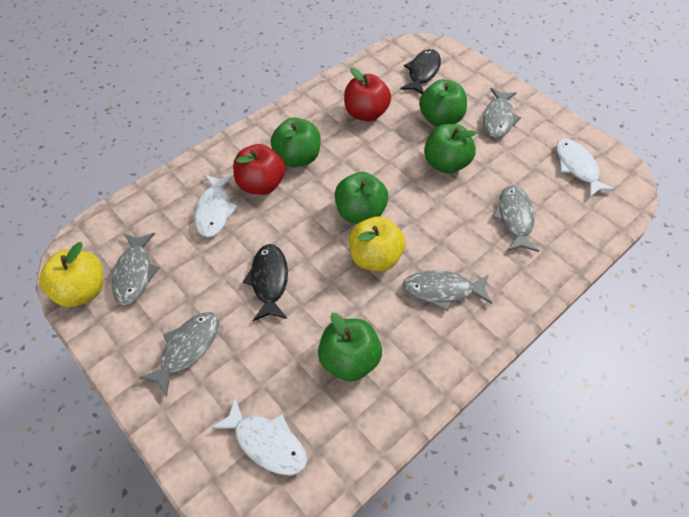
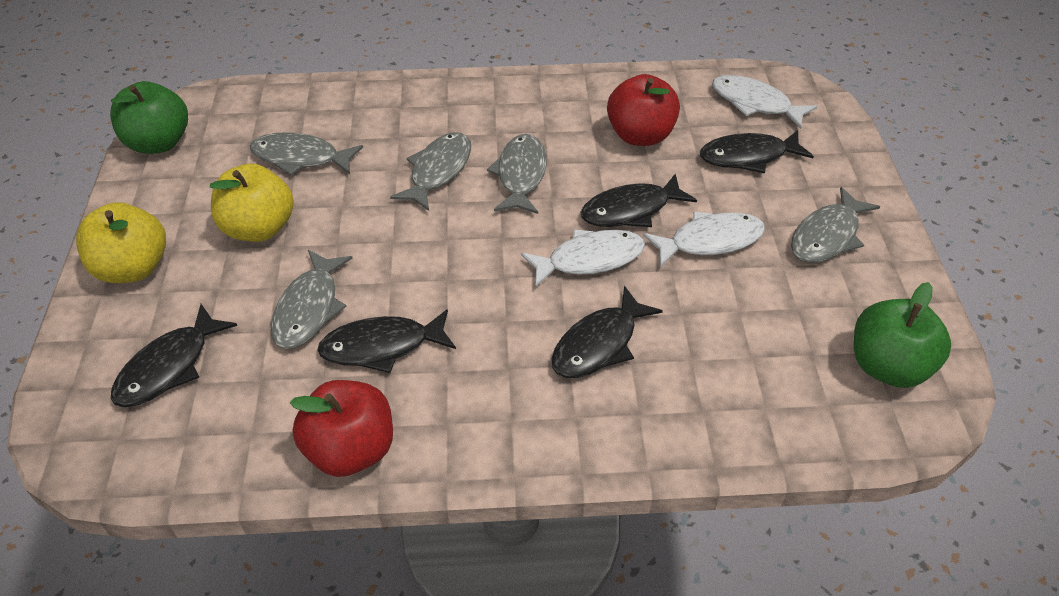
black fish: 2 -> 5
green apple: 5 -> 2

